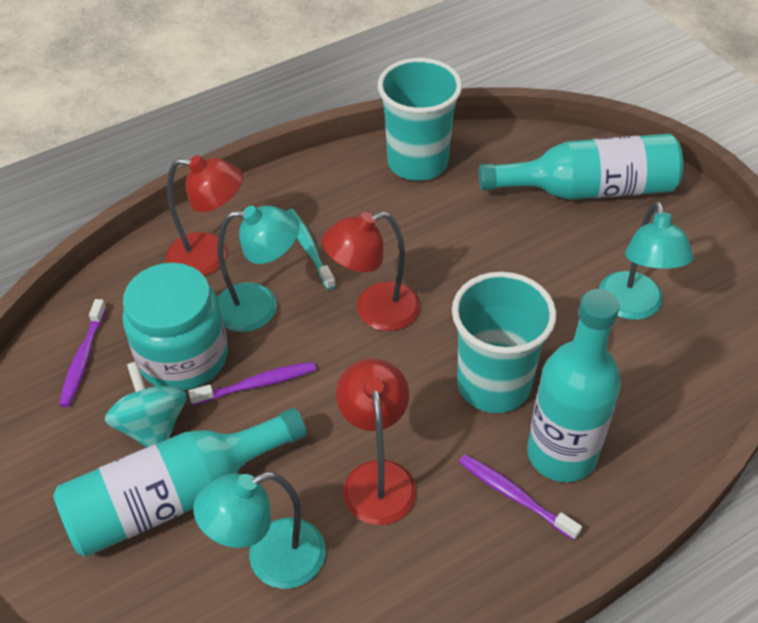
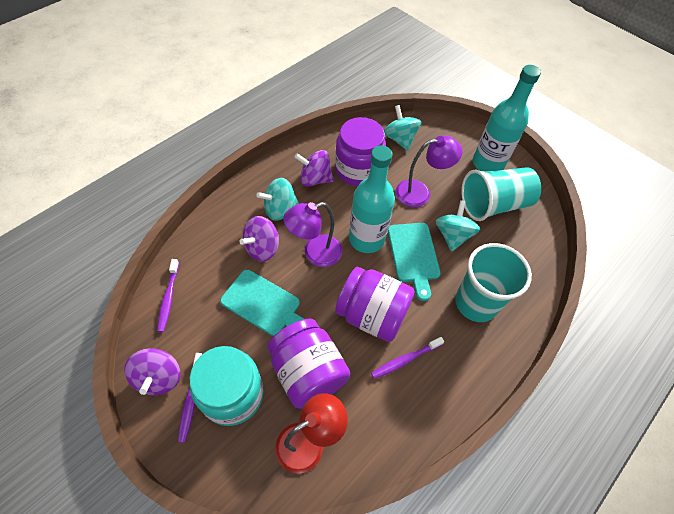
purple jar: 0 -> 3
purple lamp: 0 -> 2
purple spinning top: 0 -> 3
red lamp: 3 -> 1
turquoise bottle: 3 -> 2
turquoise cutting board: 0 -> 2
turquoise lamp: 3 -> 0
turquoise spinning top: 1 -> 3
turquoise toothbrush: 1 -> 0

